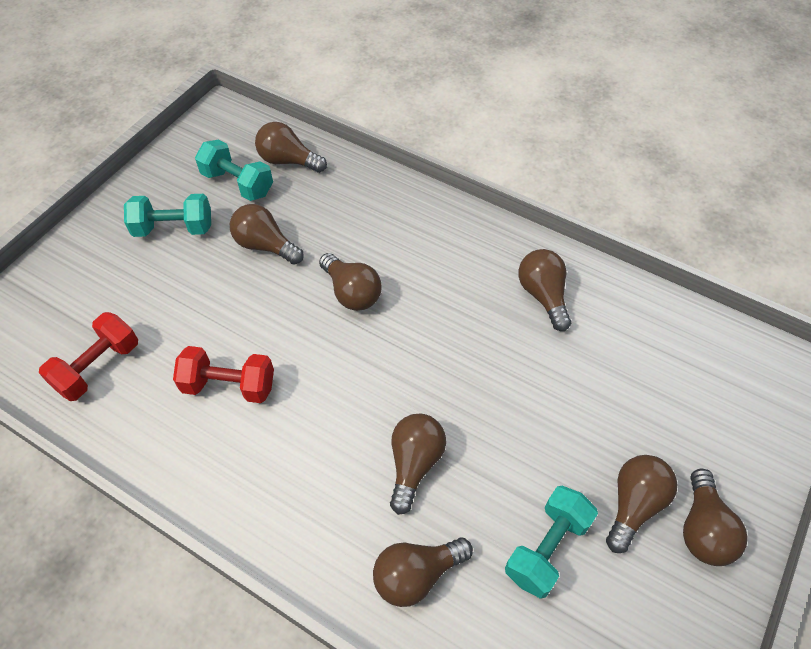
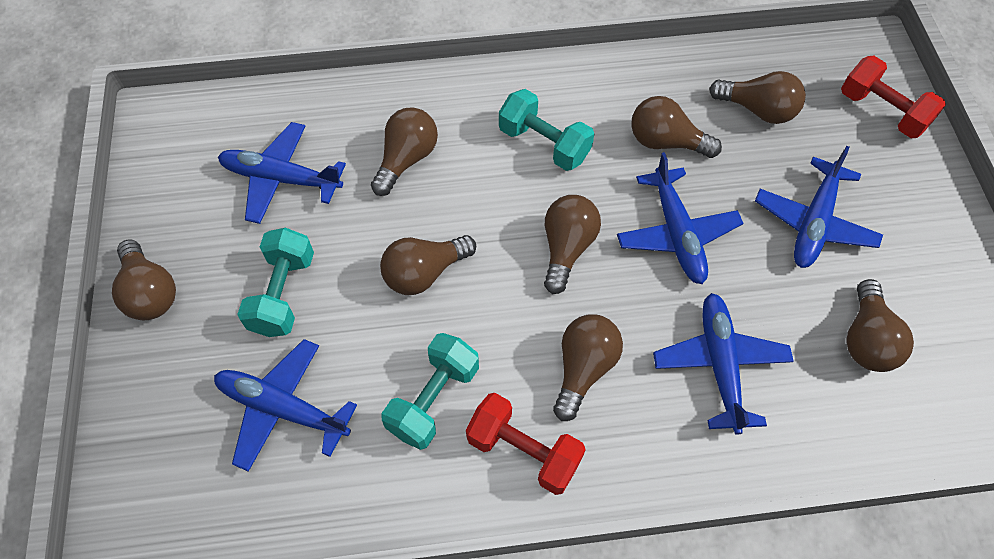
blue plane: 0 -> 5

